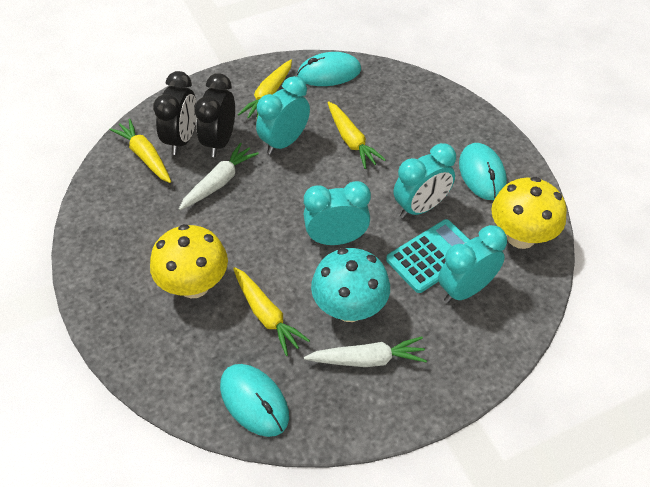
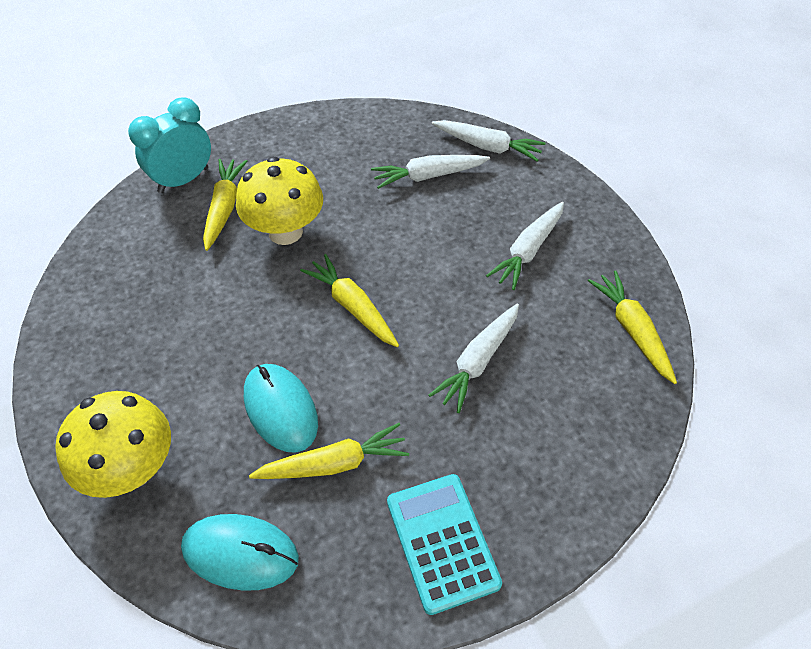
black clock: 2 -> 0
turquoise clock: 4 -> 1
turquoise mouse: 3 -> 2
turquoise mushroom: 1 -> 0
white carrot: 2 -> 4

